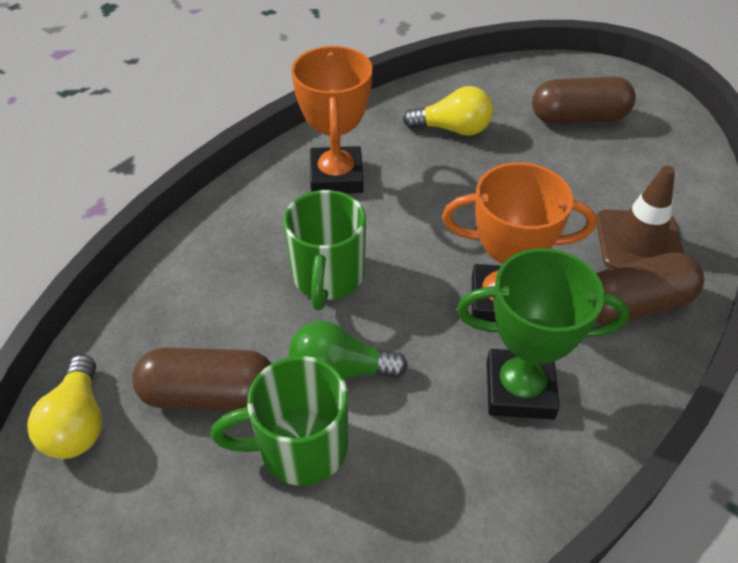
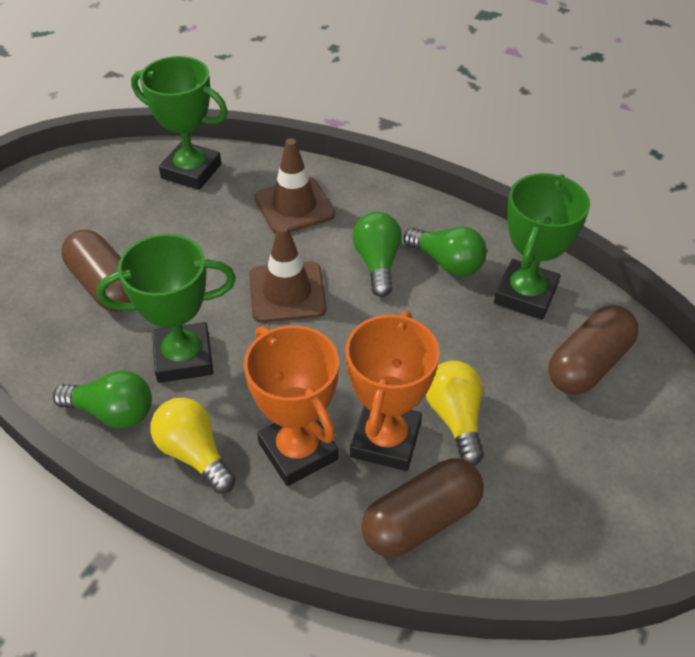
brown traffic cone: 1 -> 2
green light bulb: 1 -> 3
green mug: 2 -> 0
green trophy: 1 -> 3

